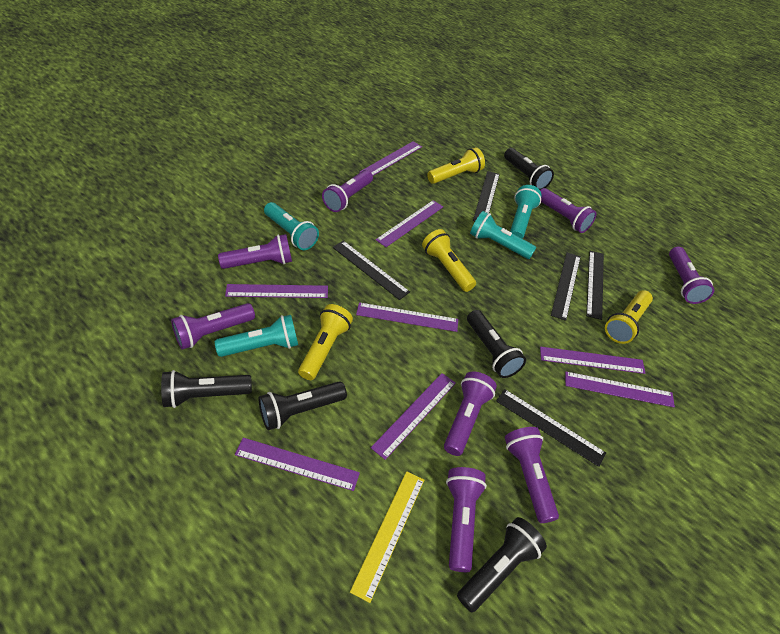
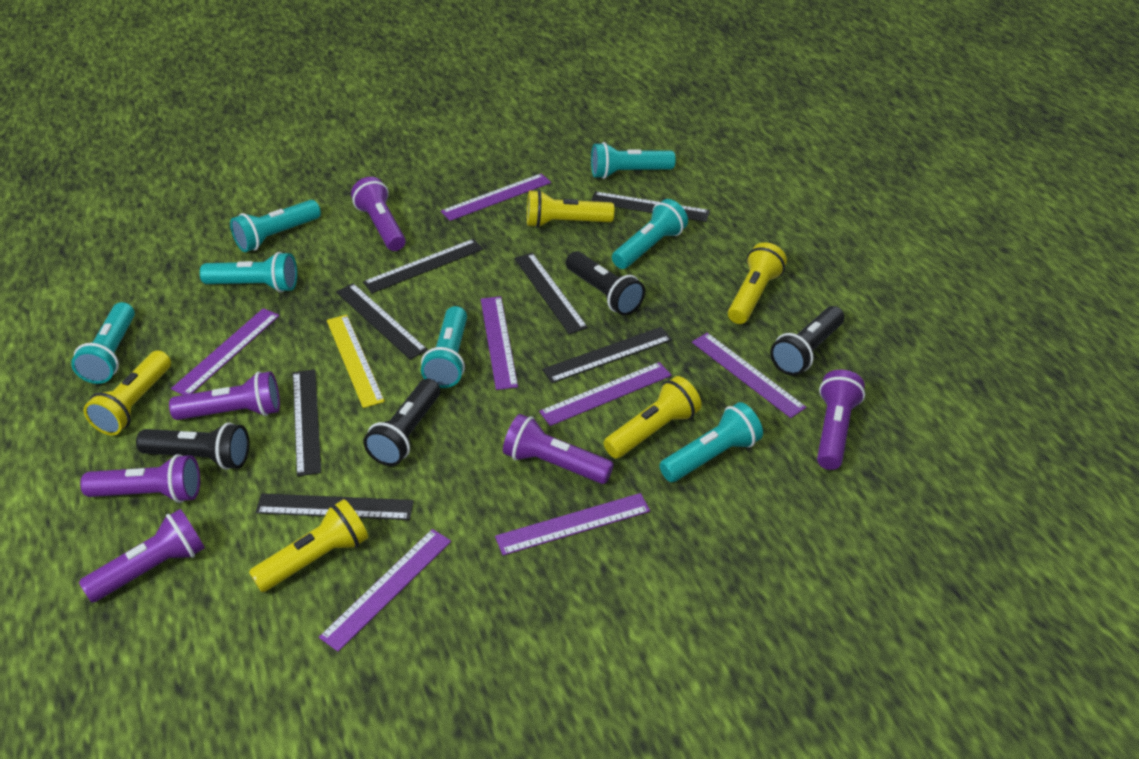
black flashlight: 5 -> 4
black ruler: 5 -> 7
purple flashlight: 8 -> 6
purple ruler: 8 -> 7
turquoise flashlight: 4 -> 7
yellow flashlight: 4 -> 5

